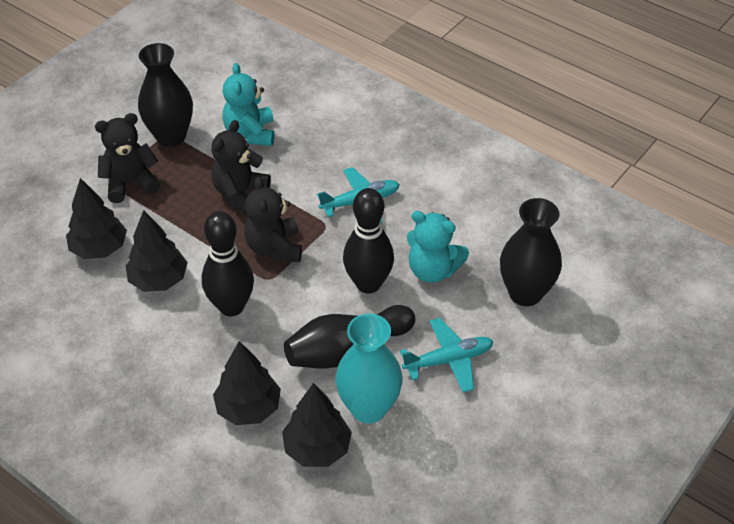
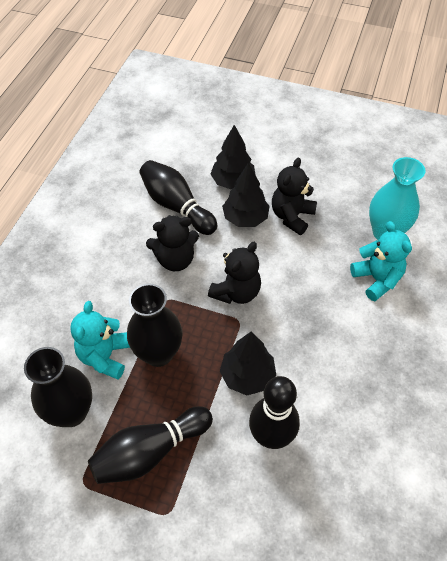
black tree: 4 -> 3
turquoise plane: 2 -> 0

